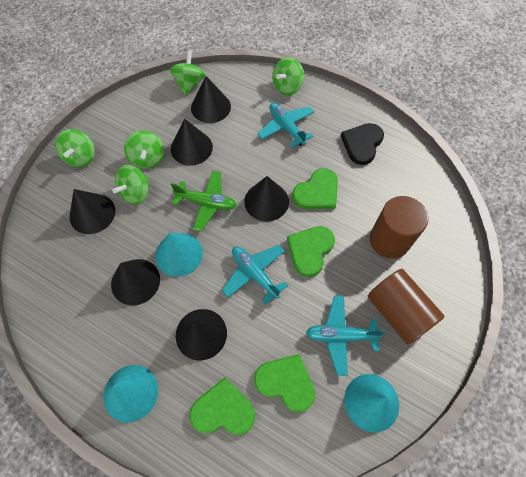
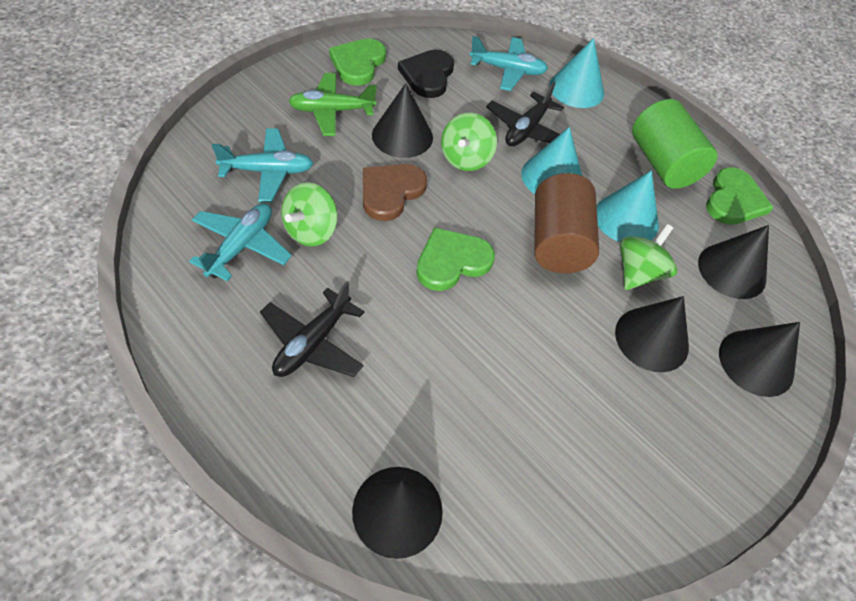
black cone: 6 -> 5
black plane: 0 -> 2
brown cylinder: 2 -> 1
brown heart: 0 -> 1
green cylinder: 0 -> 1
green heart: 4 -> 3
green spinning top: 5 -> 3

